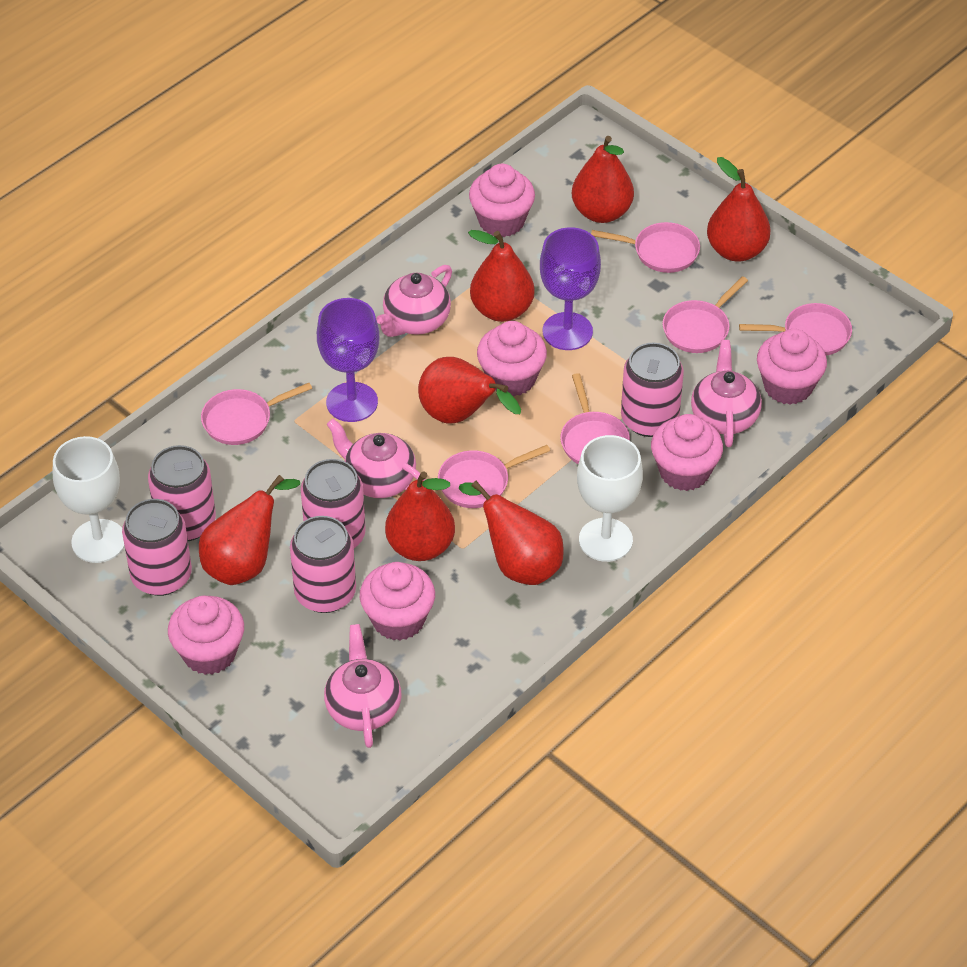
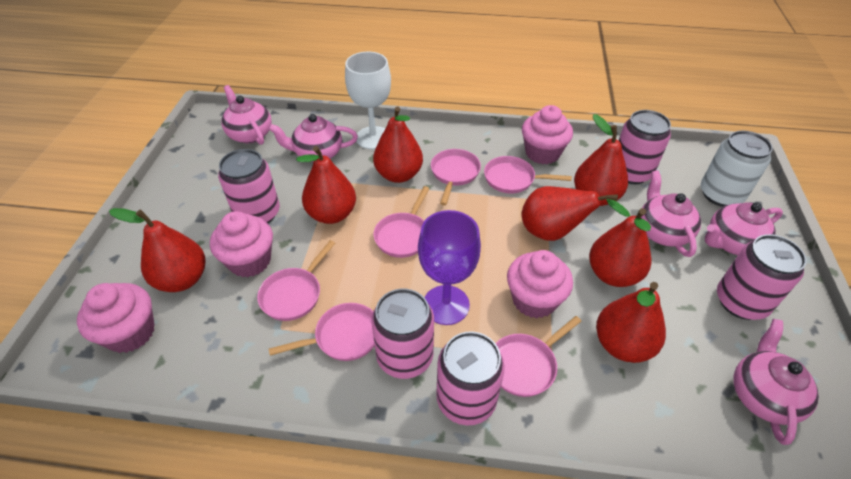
pink cupcake: 6 -> 4
pink teapot: 4 -> 5
purple goblet: 2 -> 1
white can: 0 -> 1
white goblet: 2 -> 1

